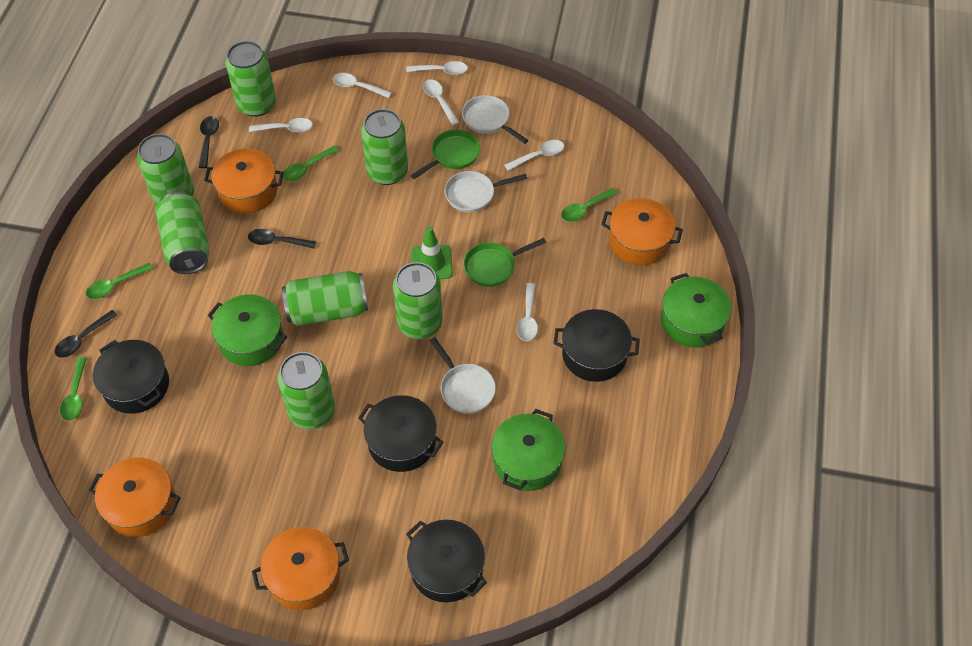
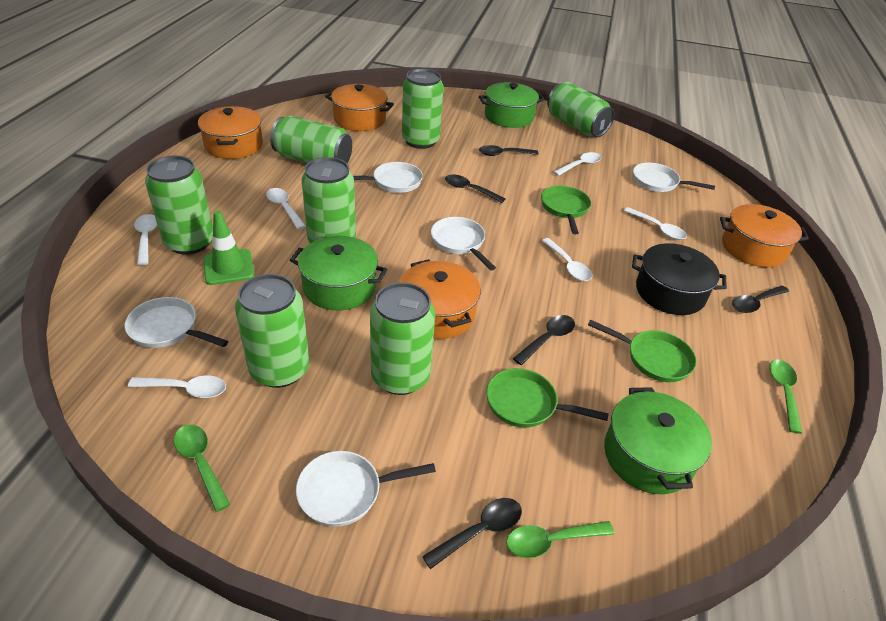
black pot: 4 -> 1
black spoon: 3 -> 5
green pan: 2 -> 3
green spoon: 4 -> 3
white pan: 3 -> 5

